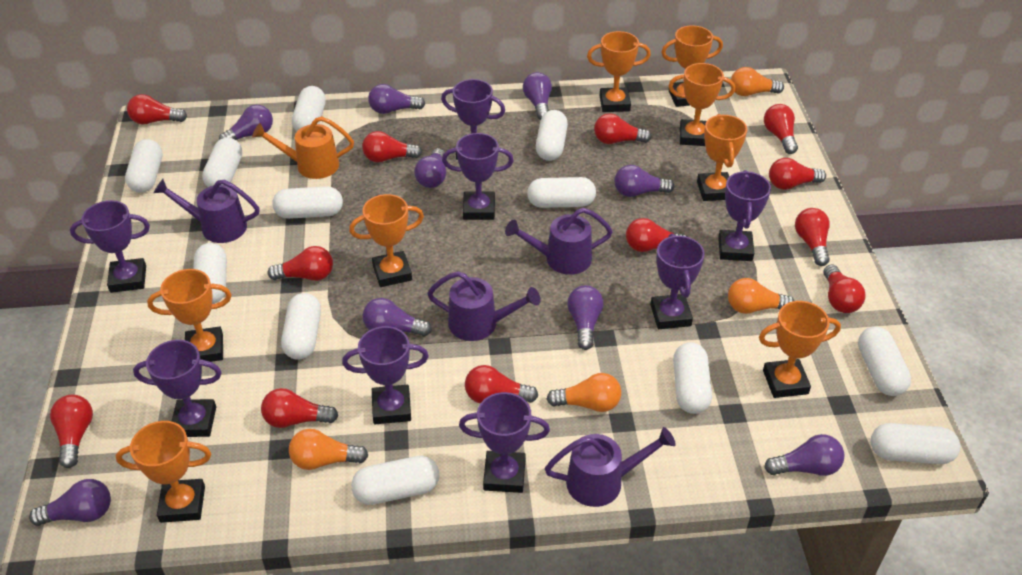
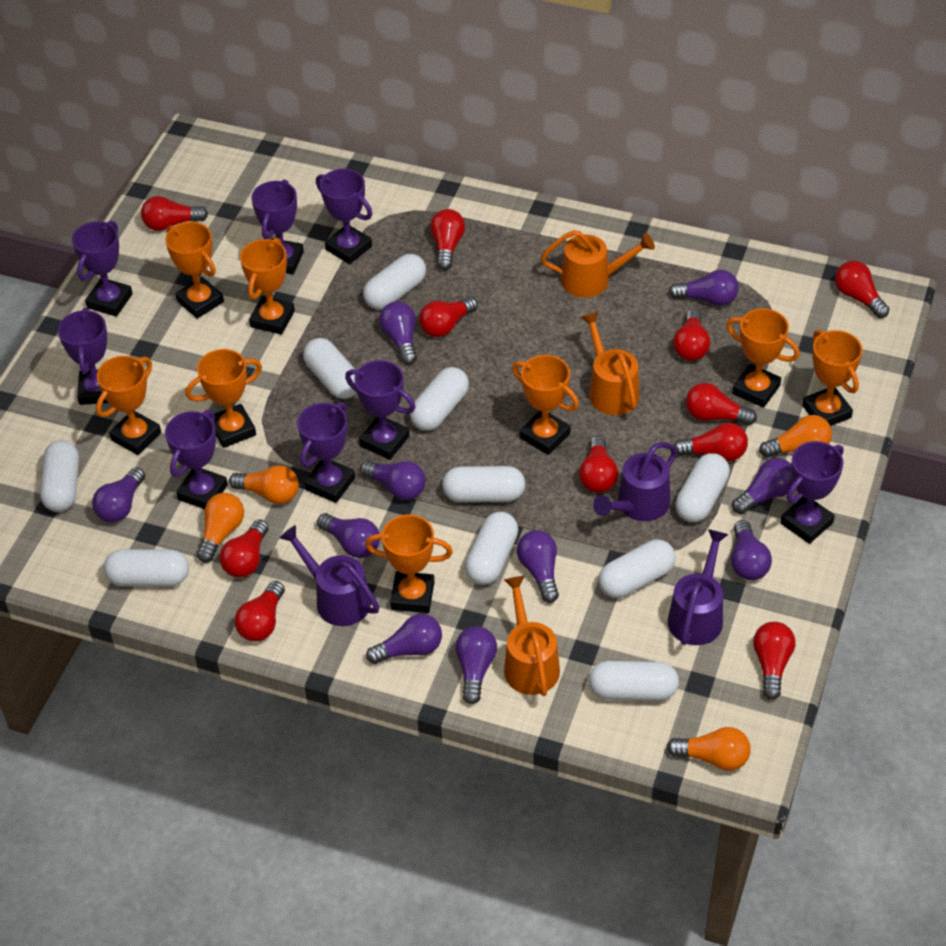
orange watering can: 1 -> 3
purple light bulb: 9 -> 10
purple watering can: 4 -> 3
red light bulb: 12 -> 11
white capsule: 12 -> 10

